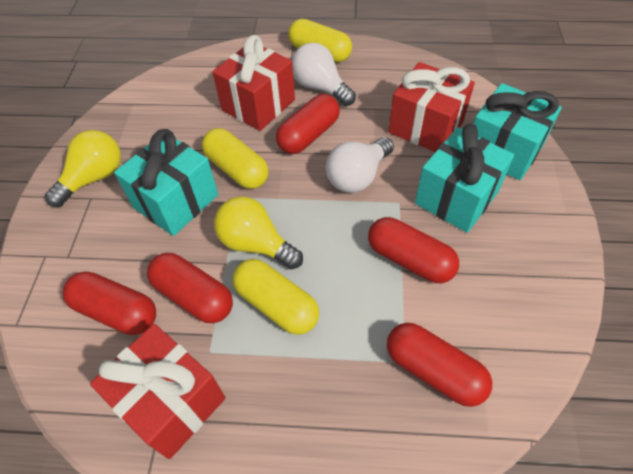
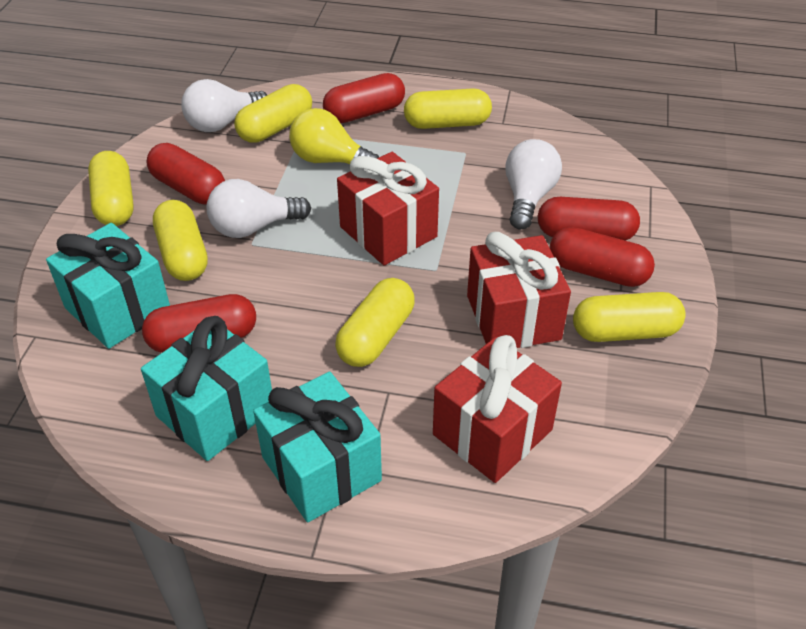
white light bulb: 2 -> 3
yellow capsule: 3 -> 6
yellow light bulb: 2 -> 1

